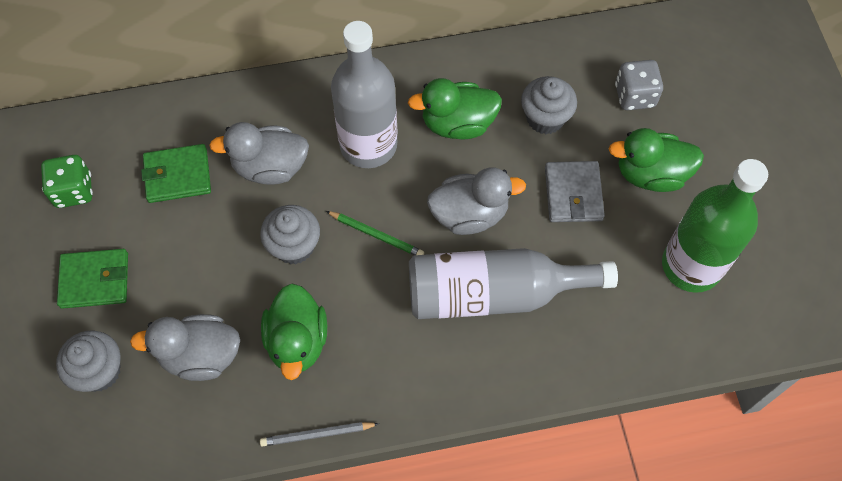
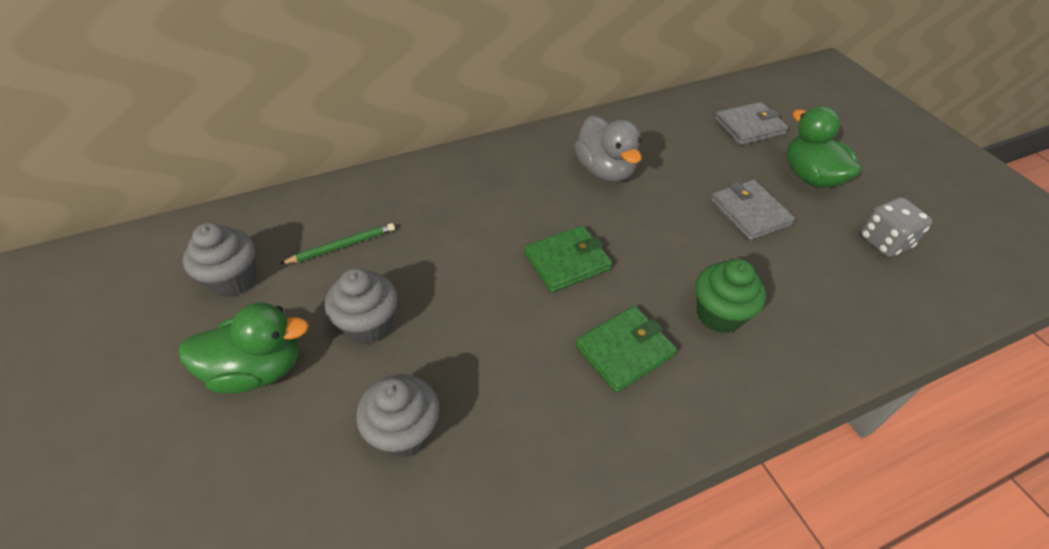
green bottle: 1 -> 0
green cupcake: 0 -> 1
green dice: 1 -> 0
green duck: 3 -> 2
grey bottle: 2 -> 0
grey duck: 3 -> 1
grey pencil: 1 -> 0
grey wallet: 1 -> 2

